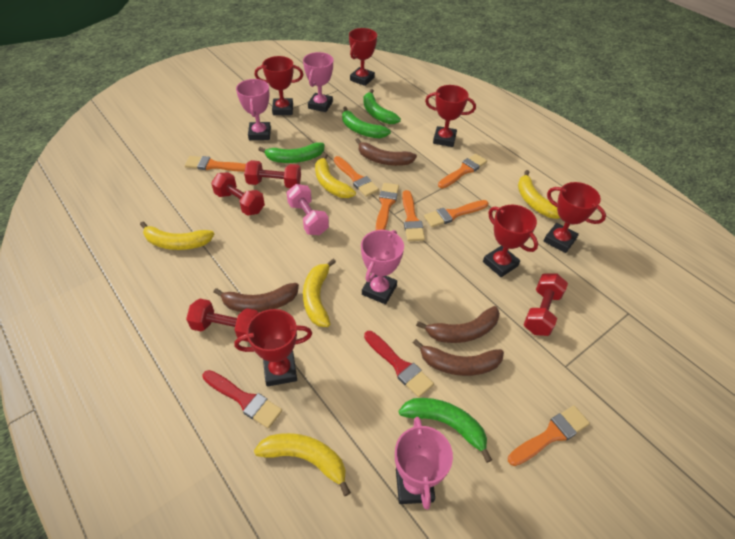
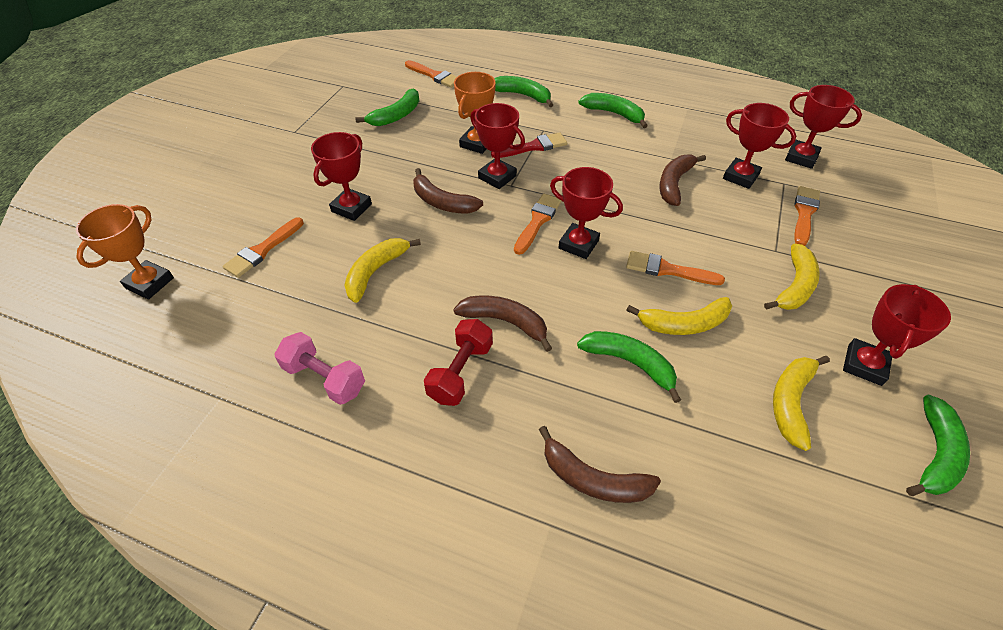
green banana: 4 -> 5
orange brush: 7 -> 5
orange trophy: 0 -> 2
pink trophy: 4 -> 0
red brush: 2 -> 1
red dumbbell: 4 -> 1
yellow banana: 5 -> 4

